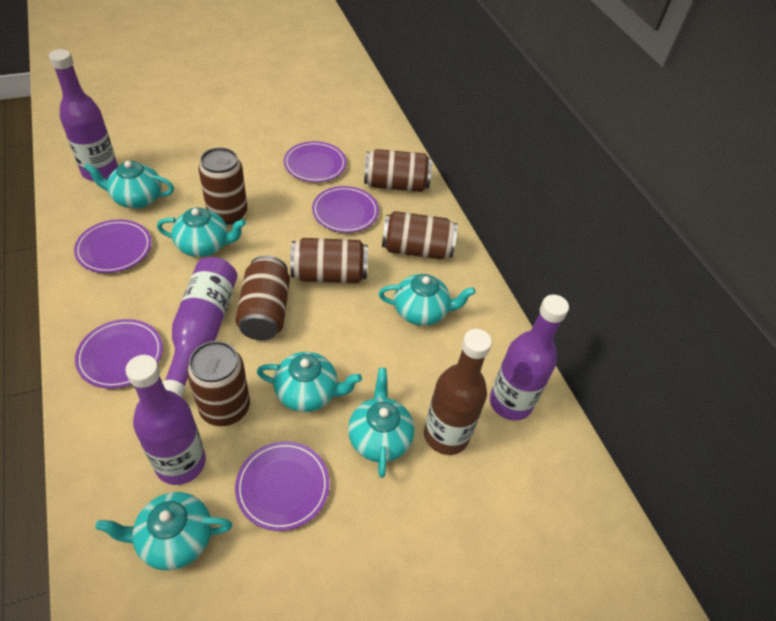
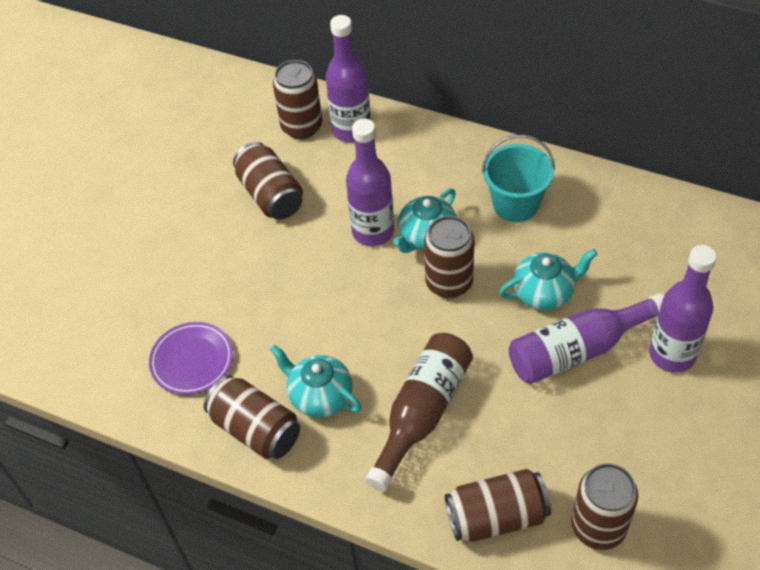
purple plate: 5 -> 1
turquoise bucket: 0 -> 1
turquoise teapot: 6 -> 3

